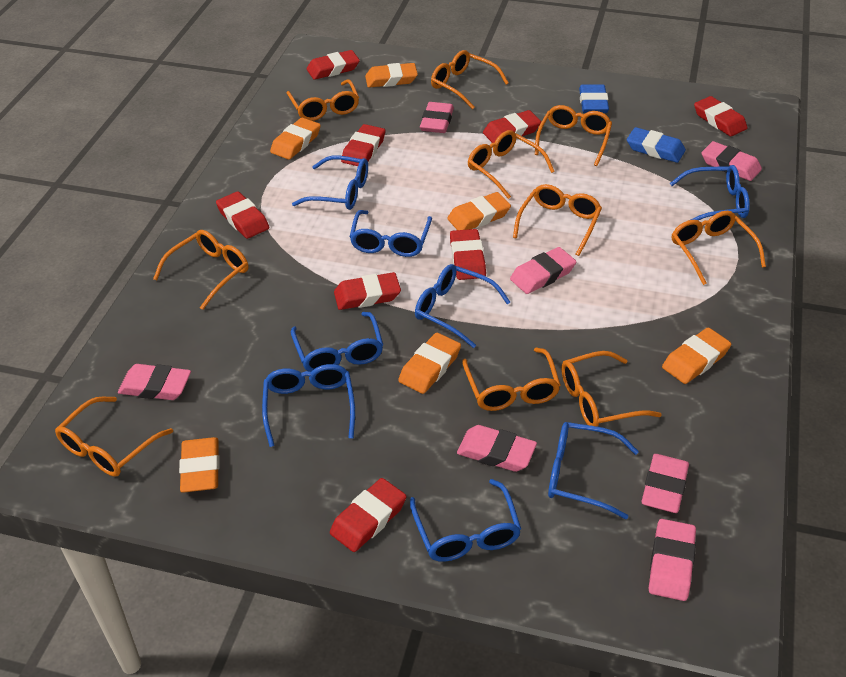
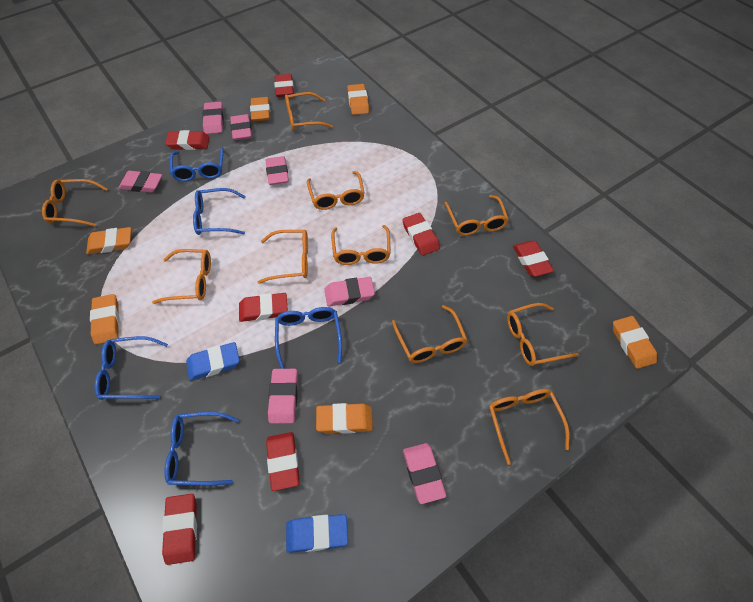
blue glasses: 8 -> 5
red eraser: 8 -> 7

